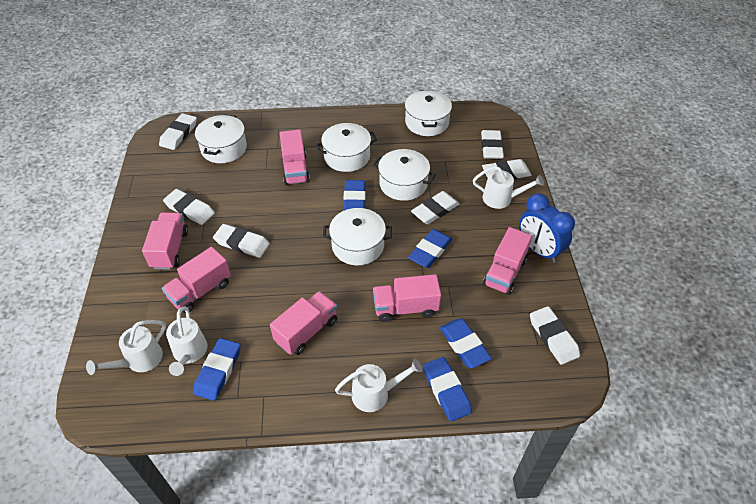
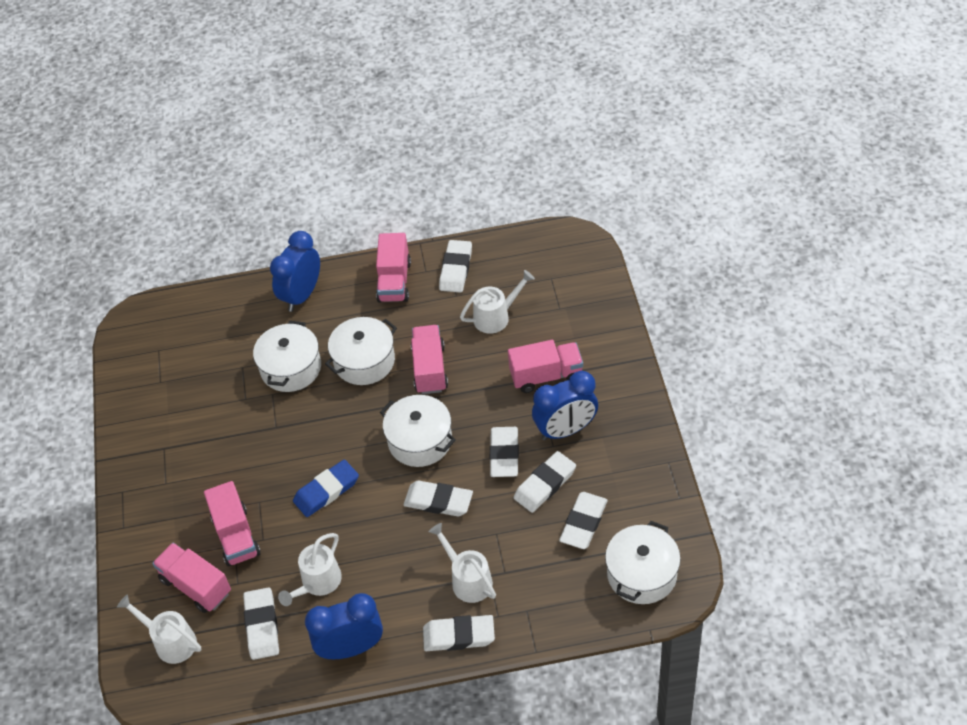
blue clock: 1 -> 3
blue eraser: 5 -> 1
pink truck: 6 -> 5
white pot: 5 -> 4

